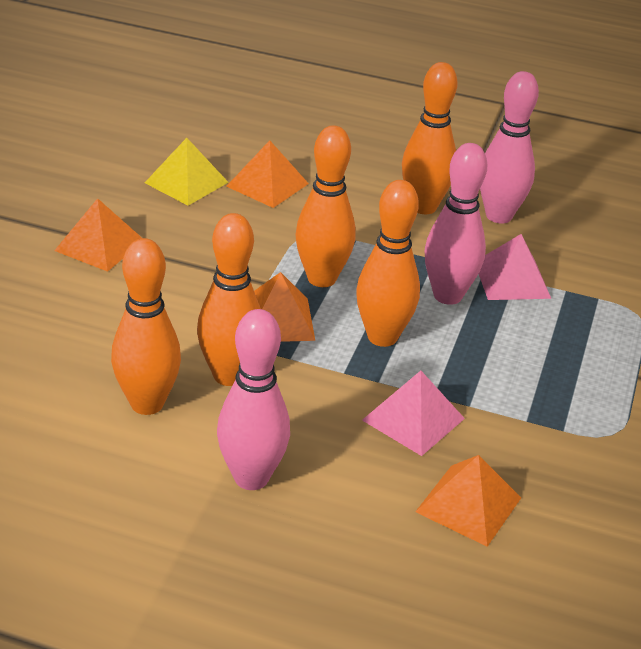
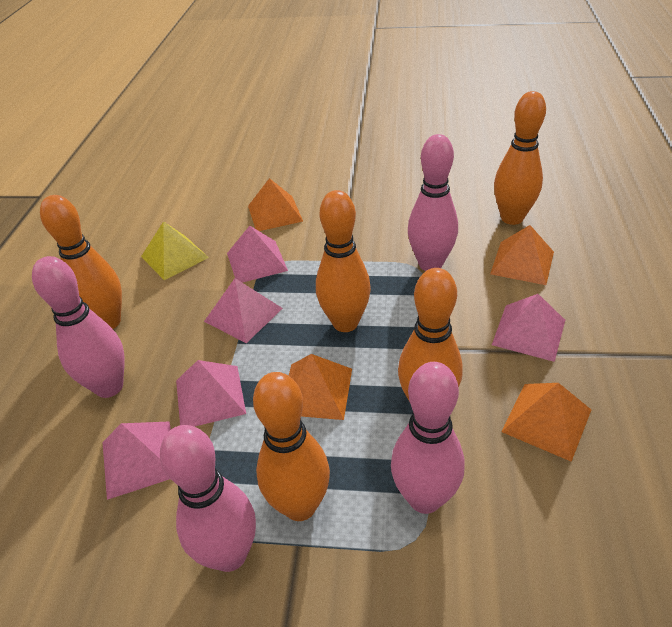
pink bowling pin: 3 -> 4
pink pyramid: 2 -> 5

